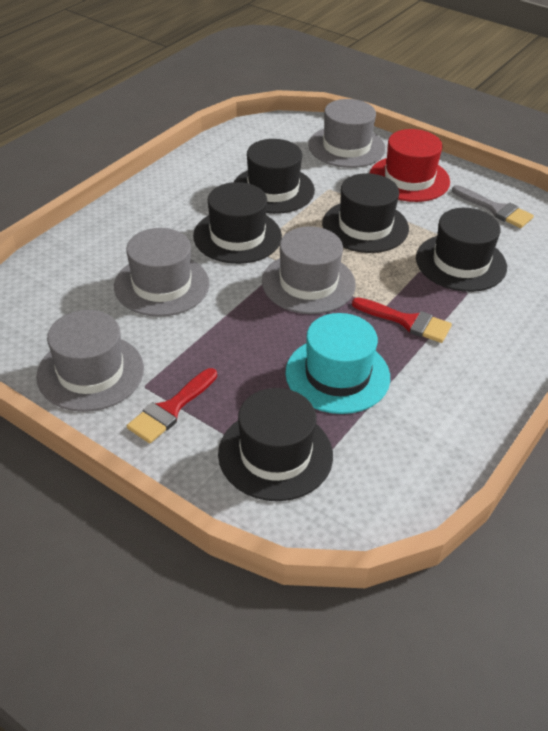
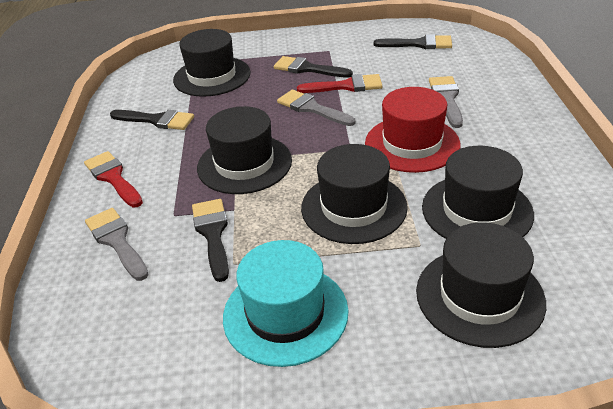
black brush: 0 -> 4
grey brush: 1 -> 3
grey hat: 4 -> 0

